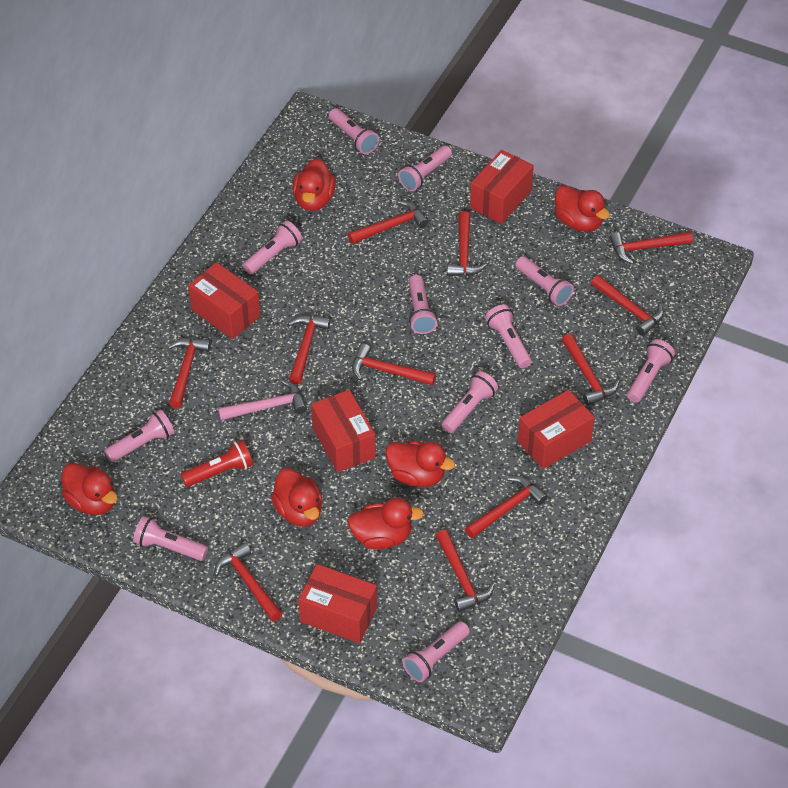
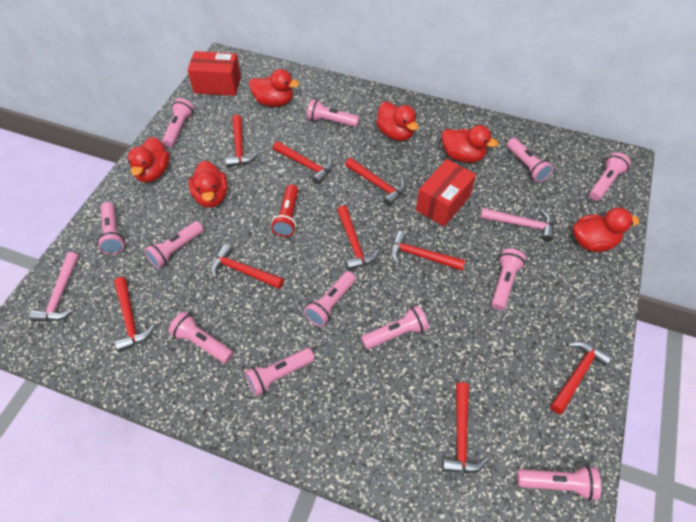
pink flashlight: 11 -> 12
pink hammer: 1 -> 2
red box: 5 -> 2
red hammer: 11 -> 9

